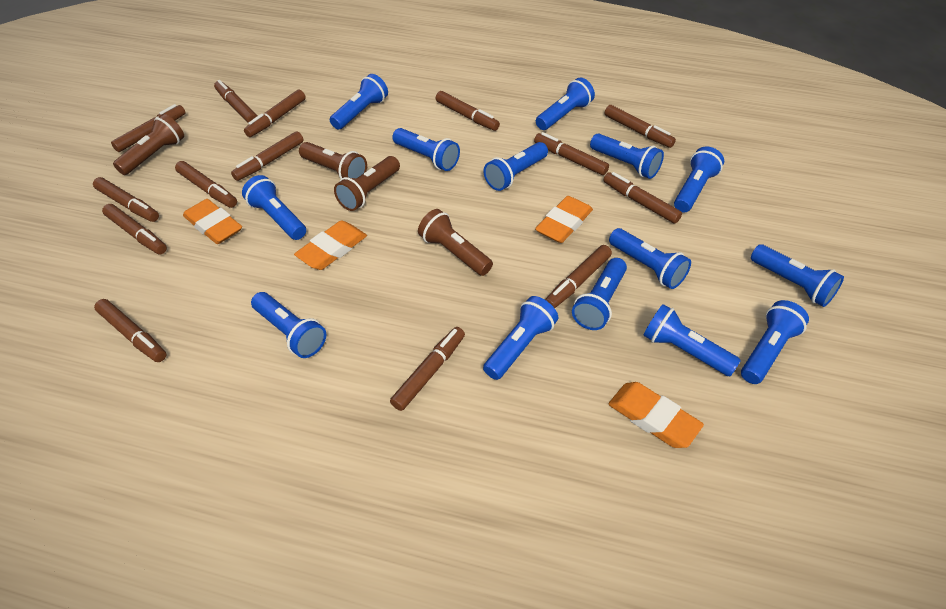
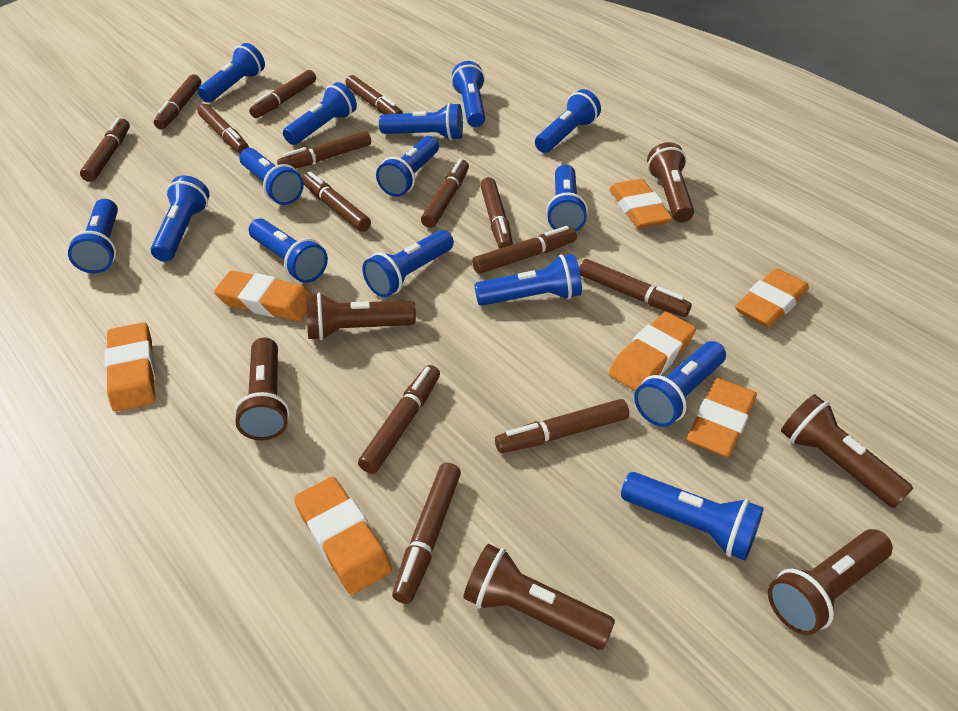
blue flashlight: 14 -> 15
brown flashlight: 4 -> 6
orange eraser: 4 -> 7

